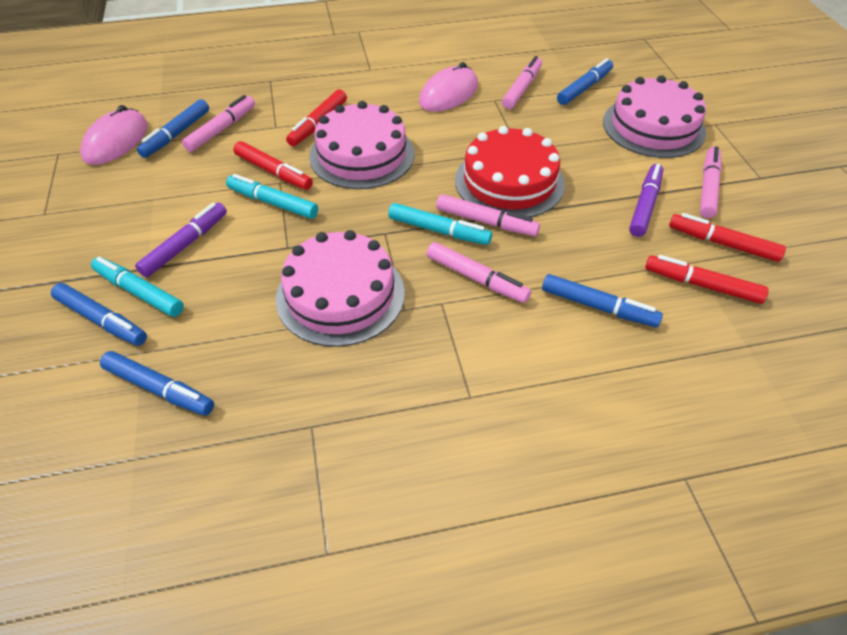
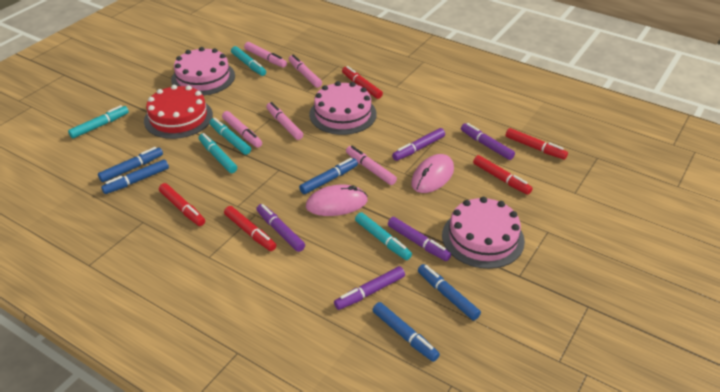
purple marker: 2 -> 5
red marker: 4 -> 5
turquoise marker: 3 -> 5

